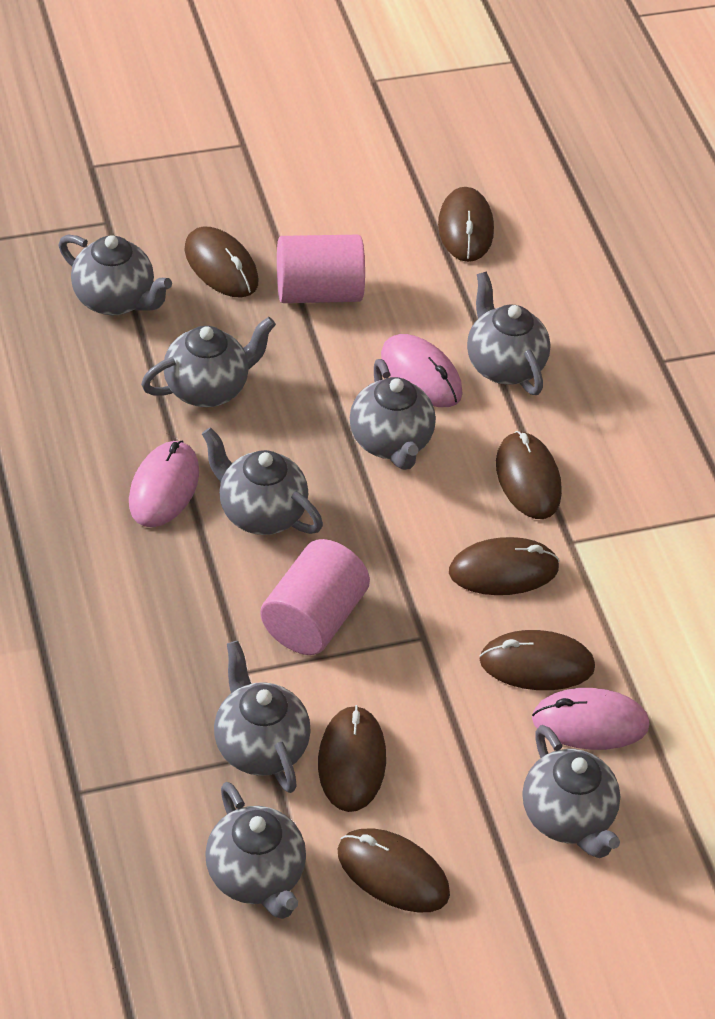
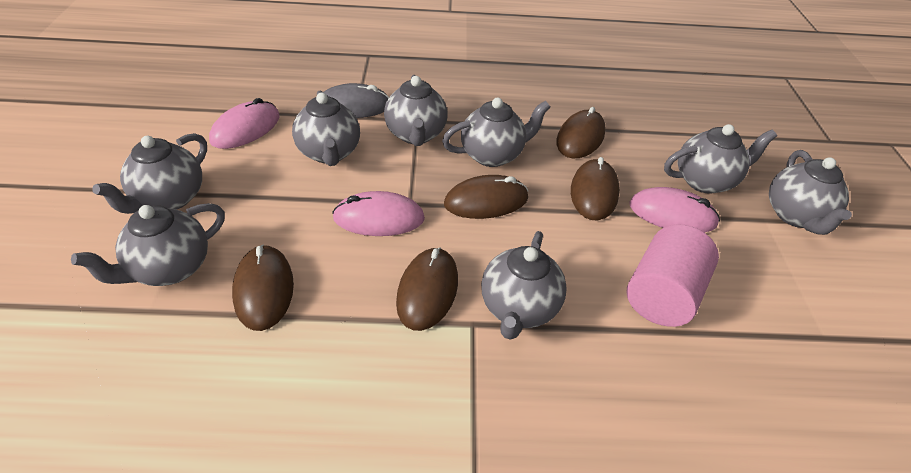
brown mouse: 7 -> 5
grey mouse: 0 -> 1
pink cylinder: 2 -> 1

